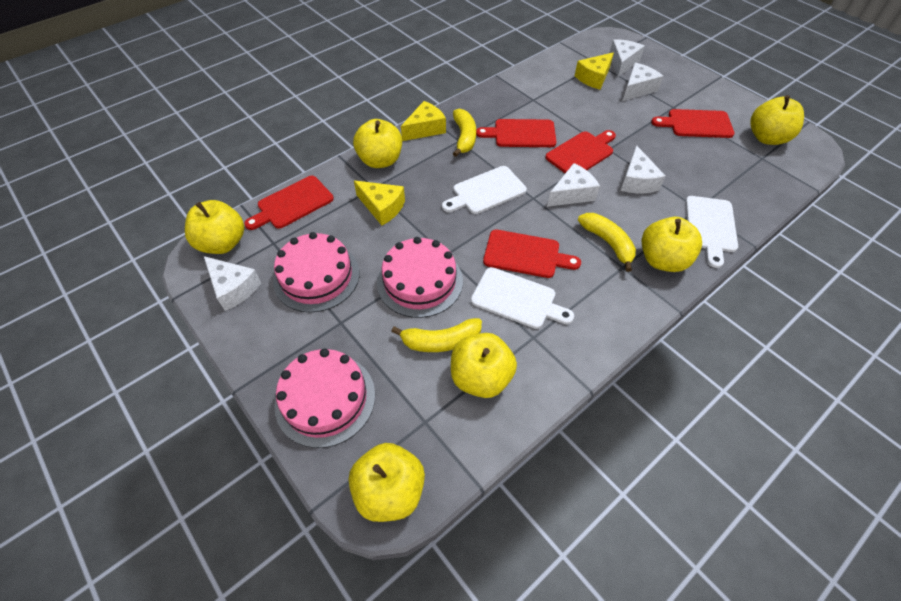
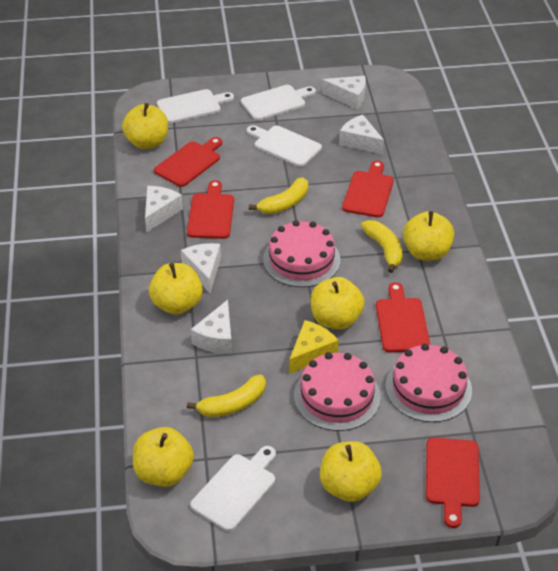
white cutting board: 3 -> 4
yellow cheese: 3 -> 1

